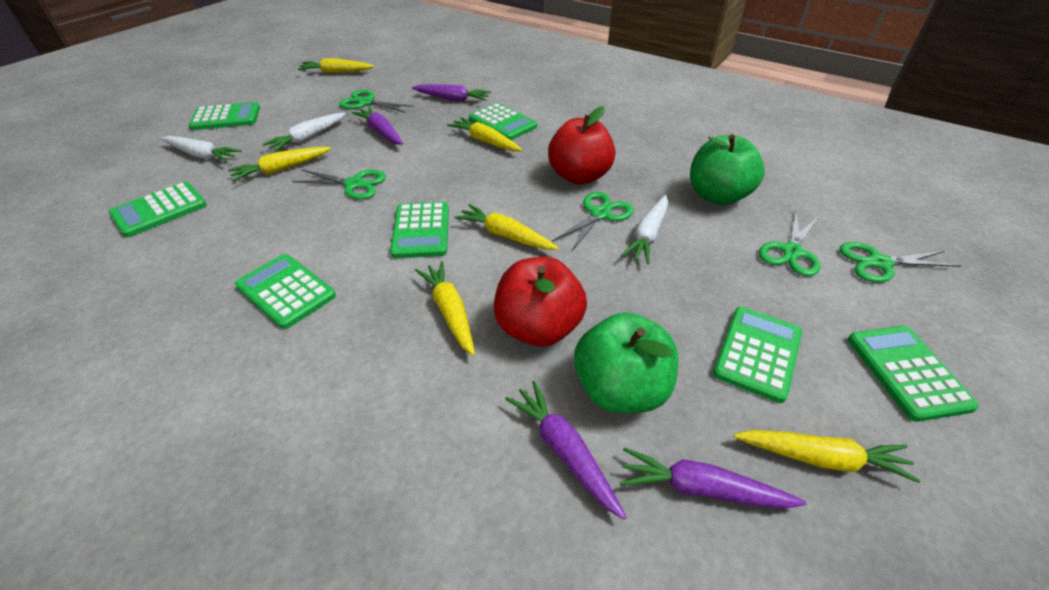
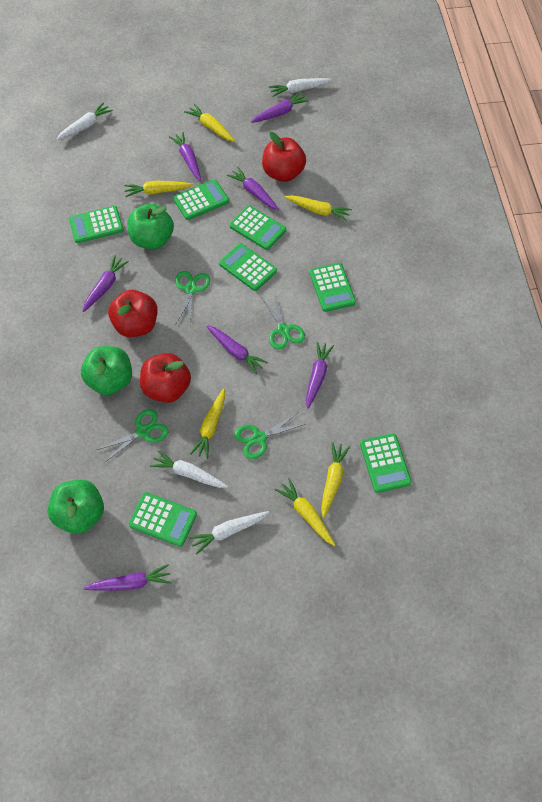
green apple: 2 -> 3
green scissors: 5 -> 4
purple carrot: 4 -> 7
red apple: 2 -> 3
white carrot: 3 -> 4

